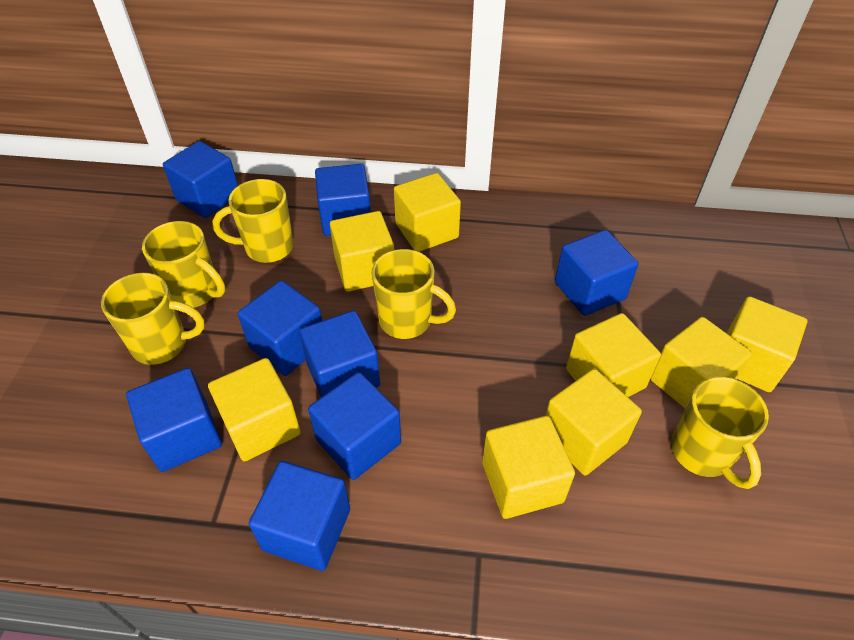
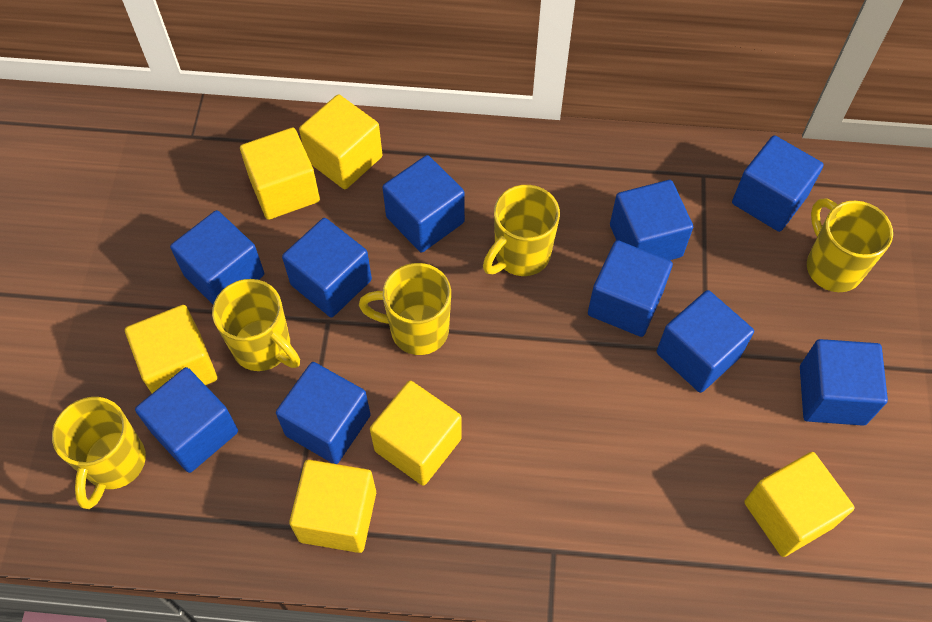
blue cube: 8 -> 10
yellow cube: 8 -> 6

